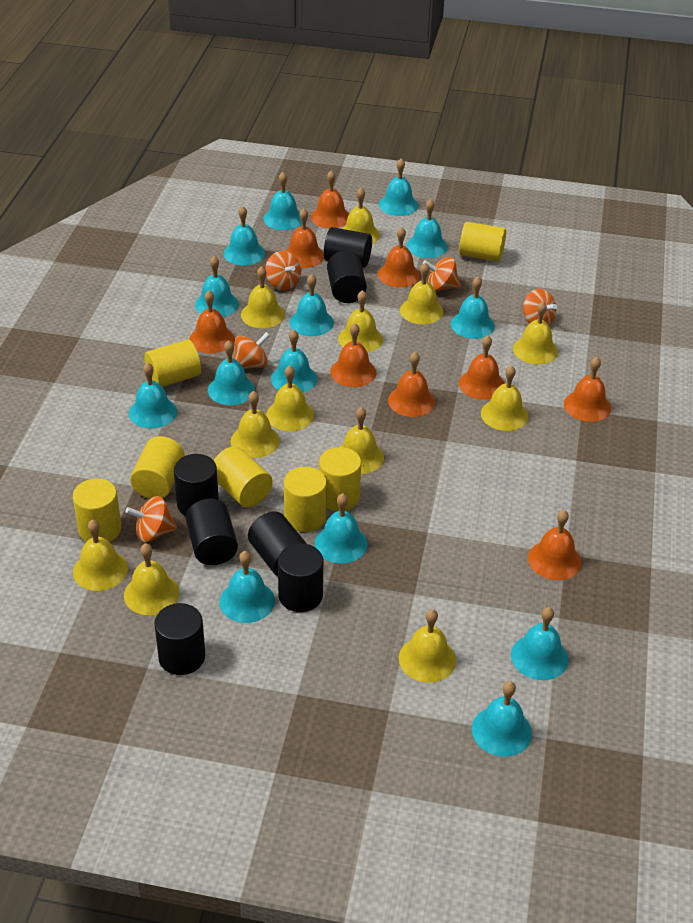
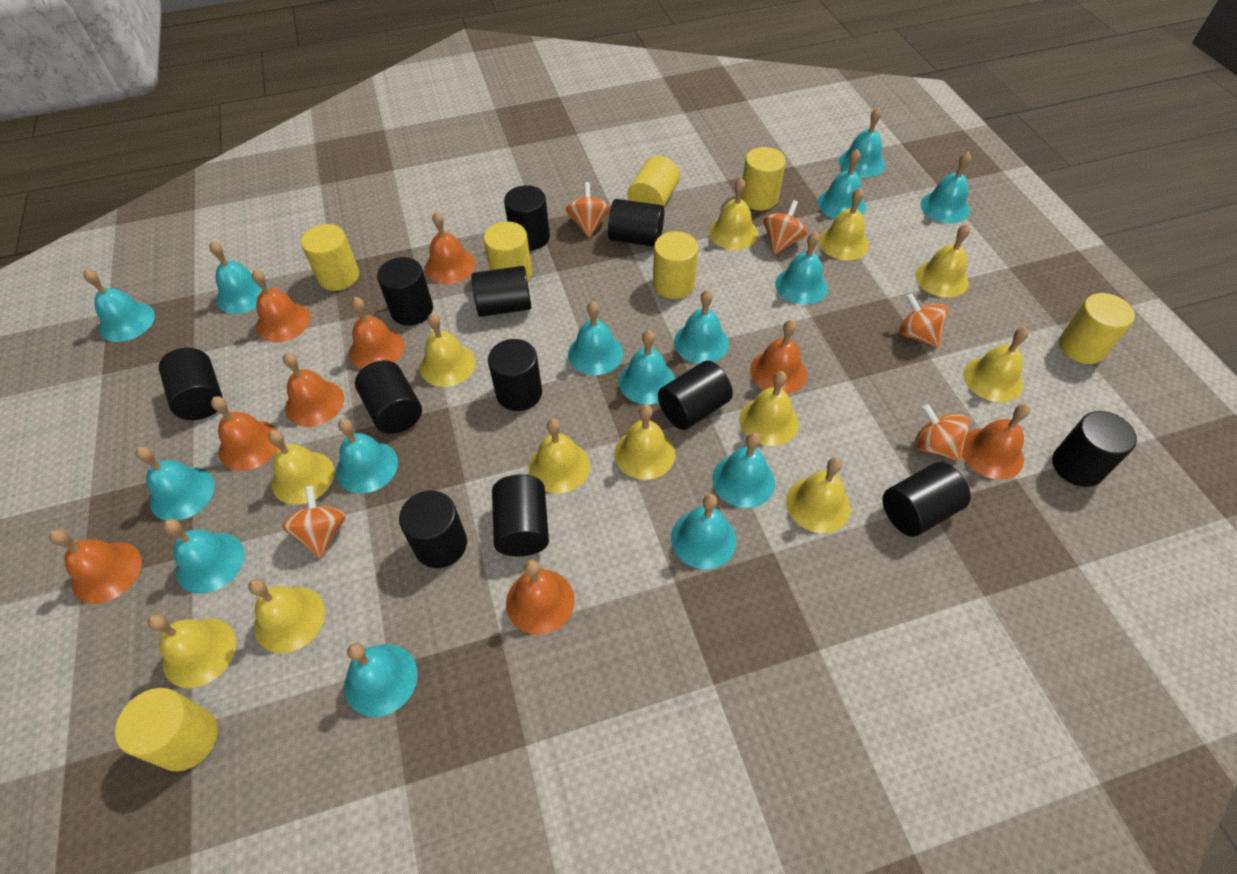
black cylinder: 7 -> 12
turquoise bell: 14 -> 15

